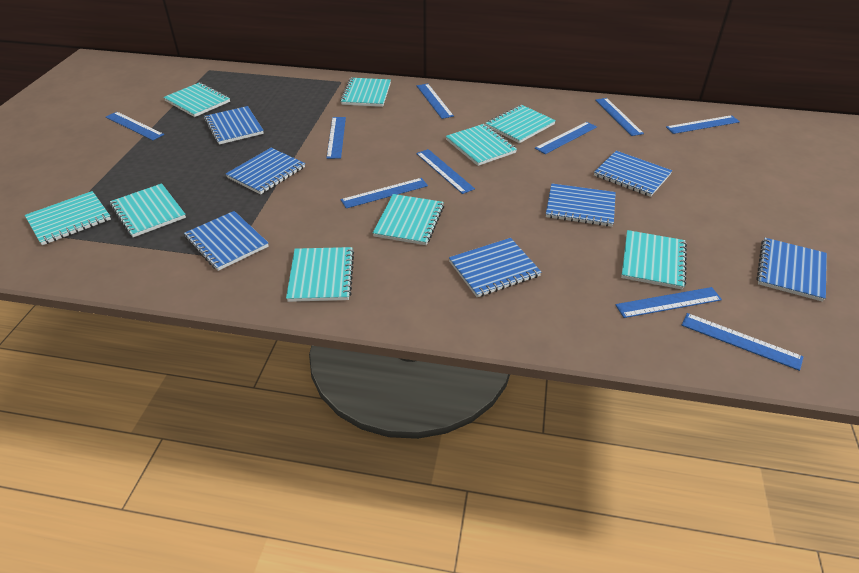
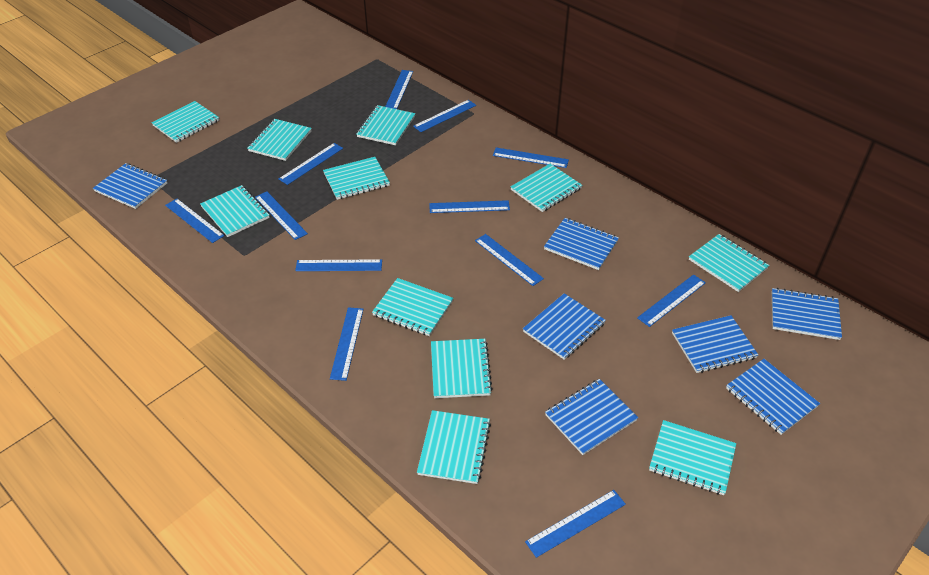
blue ruler: 10 -> 12
turquoise notebook: 9 -> 11

